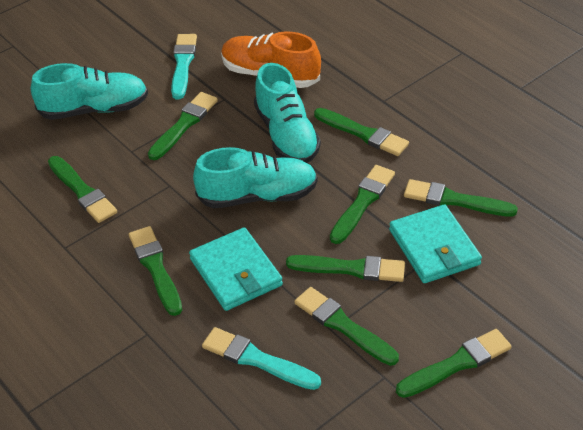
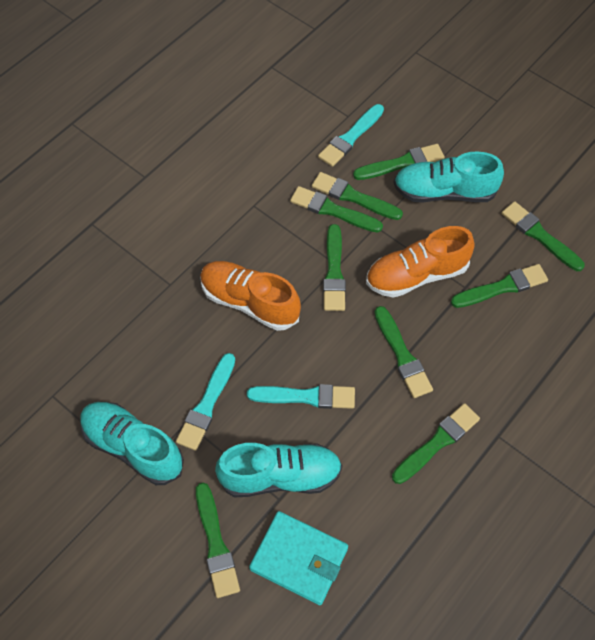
orange shoe: 1 -> 2
turquoise brush: 2 -> 3
turquoise wallet: 2 -> 1

